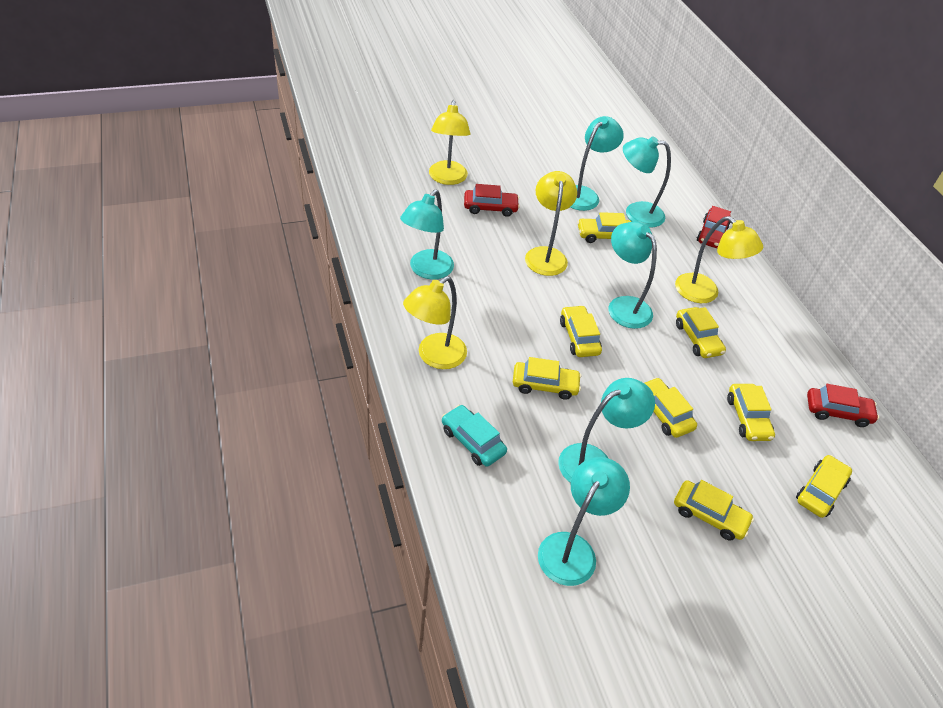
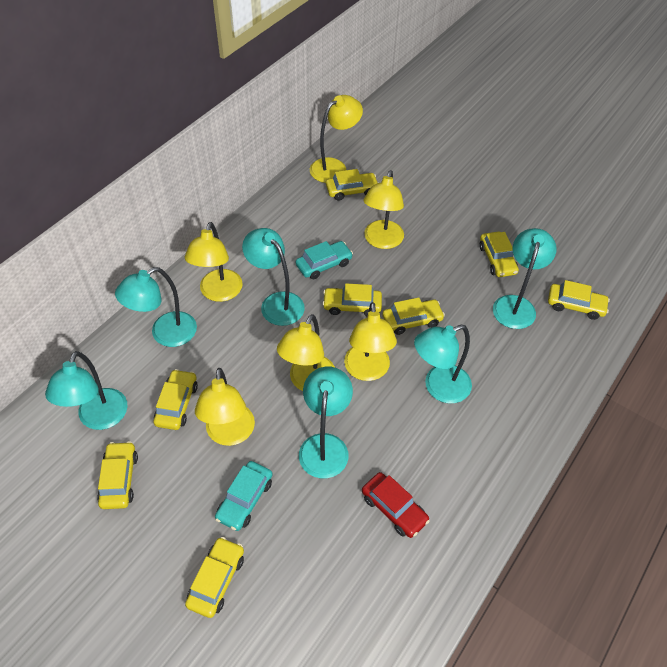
red car: 3 -> 1
turquoise car: 1 -> 2
yellow lamp: 4 -> 6

